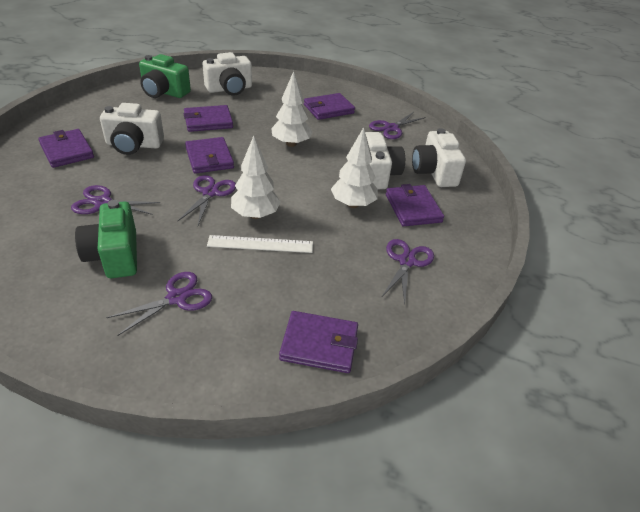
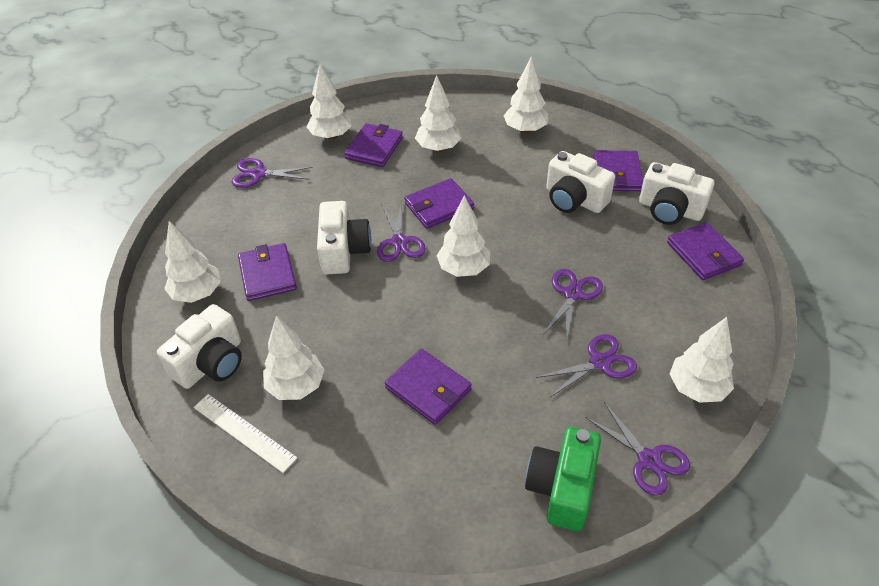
green camera: 2 -> 1
white tree: 3 -> 7

